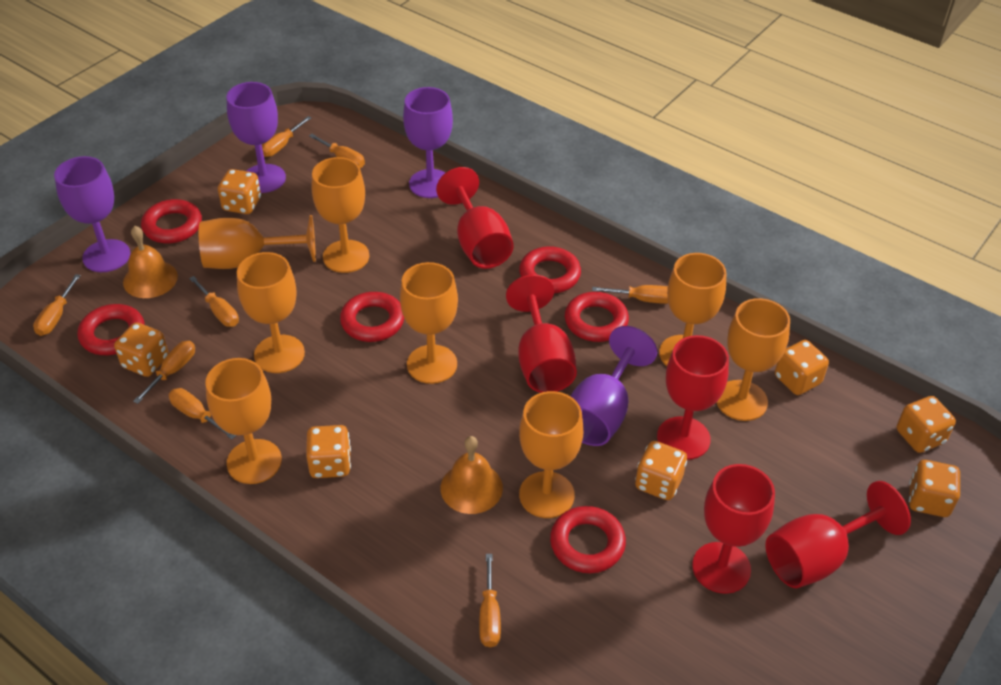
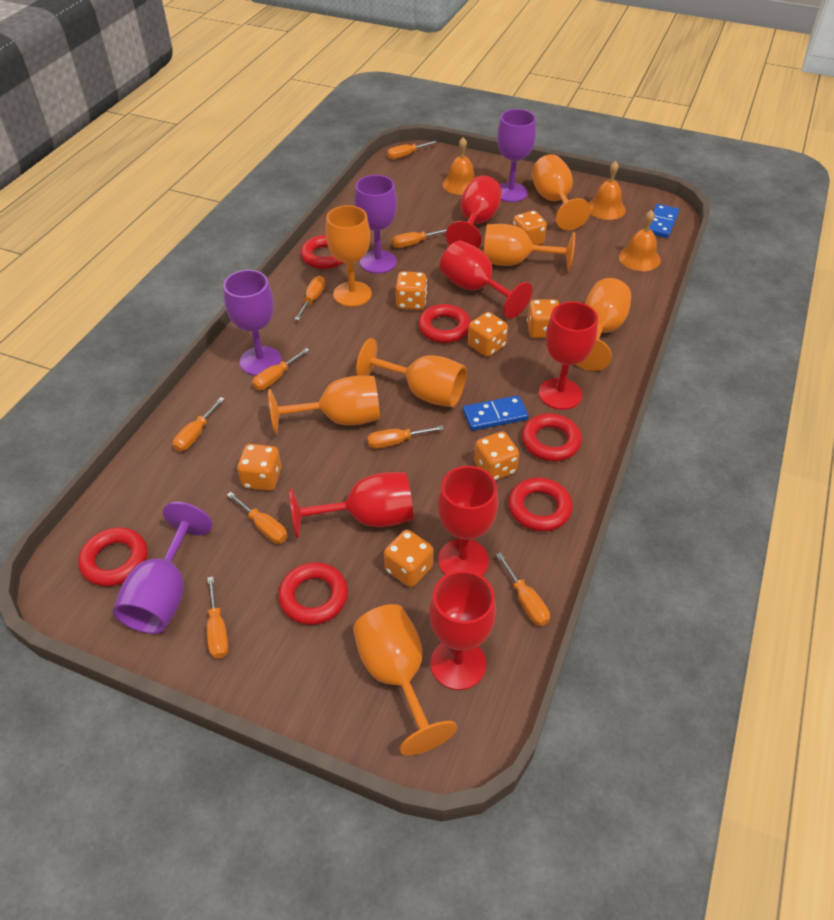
blue domino: 0 -> 2
orange bell: 2 -> 3
orange goblet: 8 -> 7
orange screwdriver: 8 -> 9
red goblet: 5 -> 6

